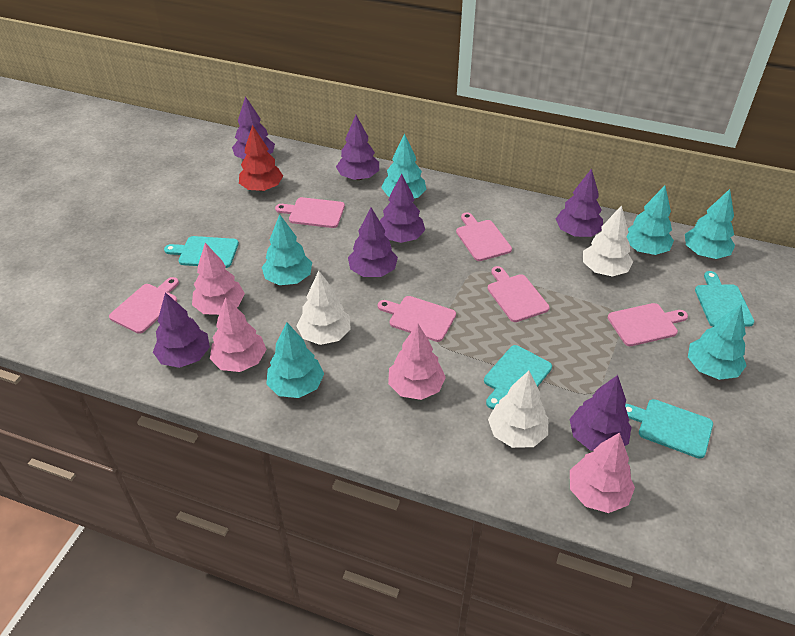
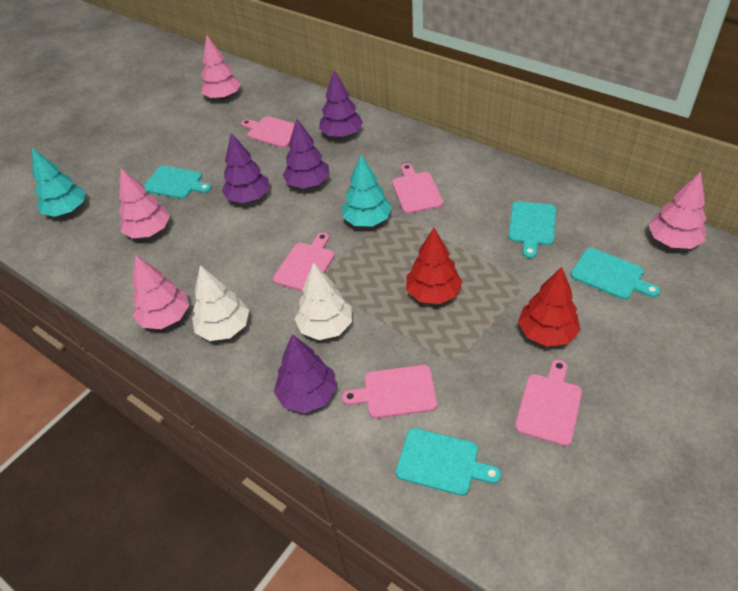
pink cutting board: 6 -> 5
purple tree: 7 -> 4
red tree: 1 -> 2
turquoise tree: 6 -> 2
white tree: 3 -> 2

